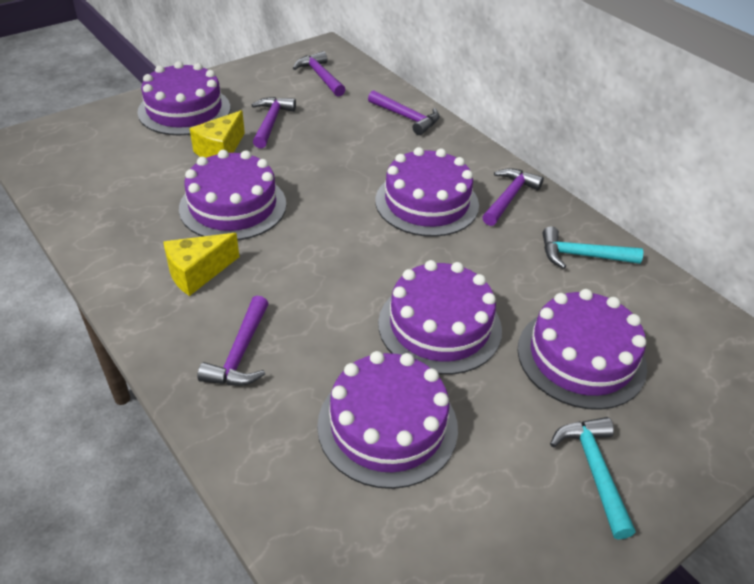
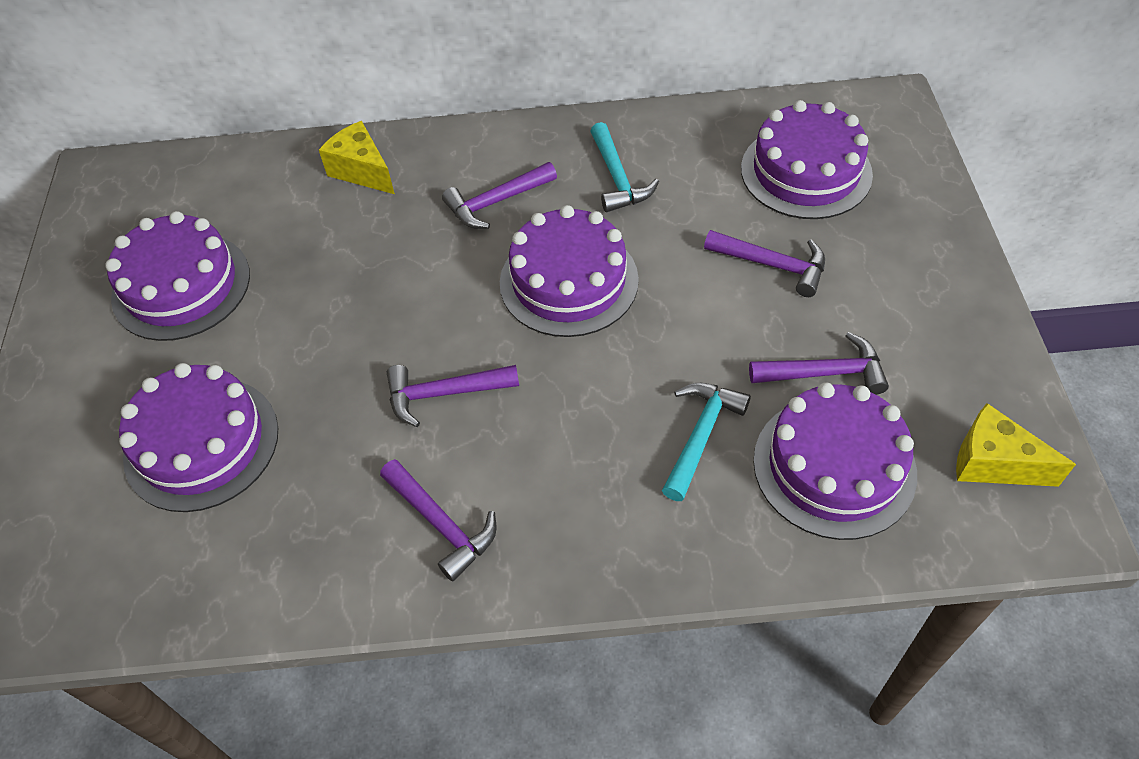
purple cake: 6 -> 5

